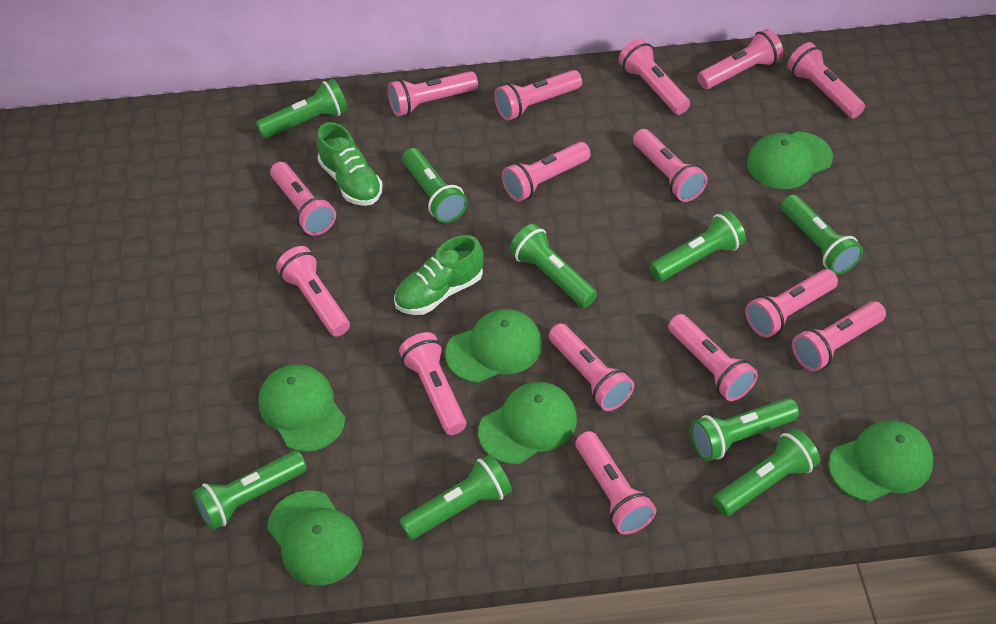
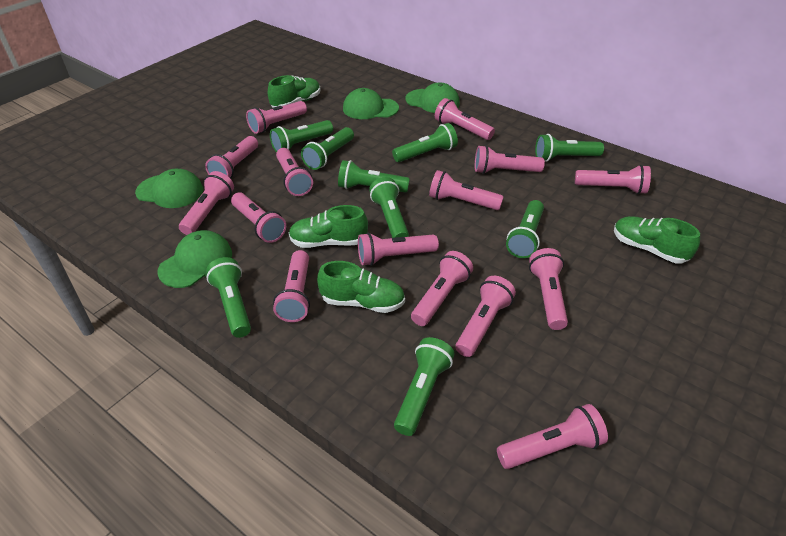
green cap: 6 -> 4
green shoe: 2 -> 4

